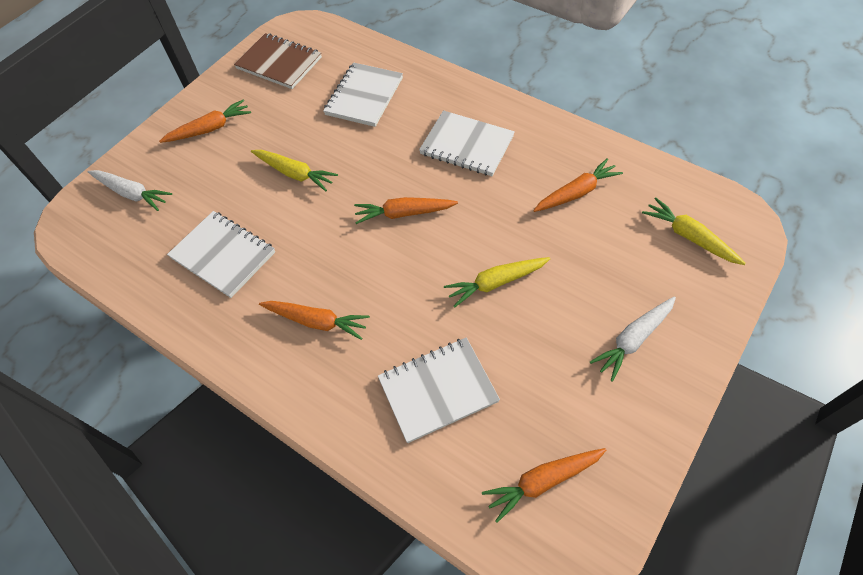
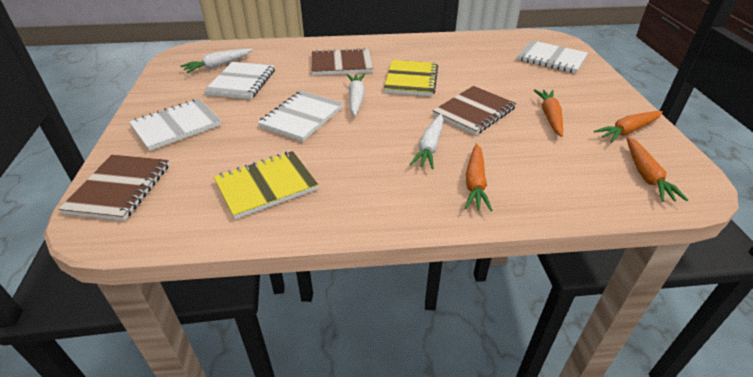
brown notebook: 1 -> 3
orange carrot: 5 -> 4
white carrot: 2 -> 3
yellow carrot: 3 -> 0
yellow notebook: 0 -> 2

